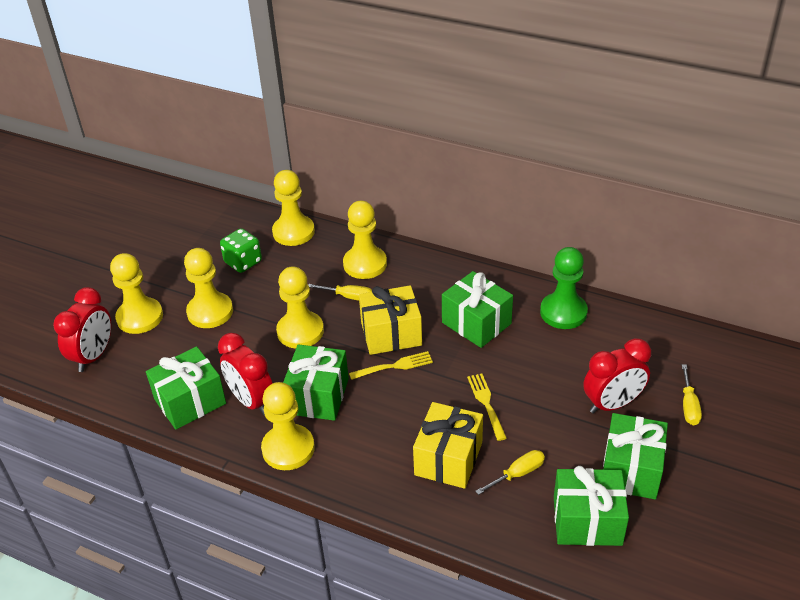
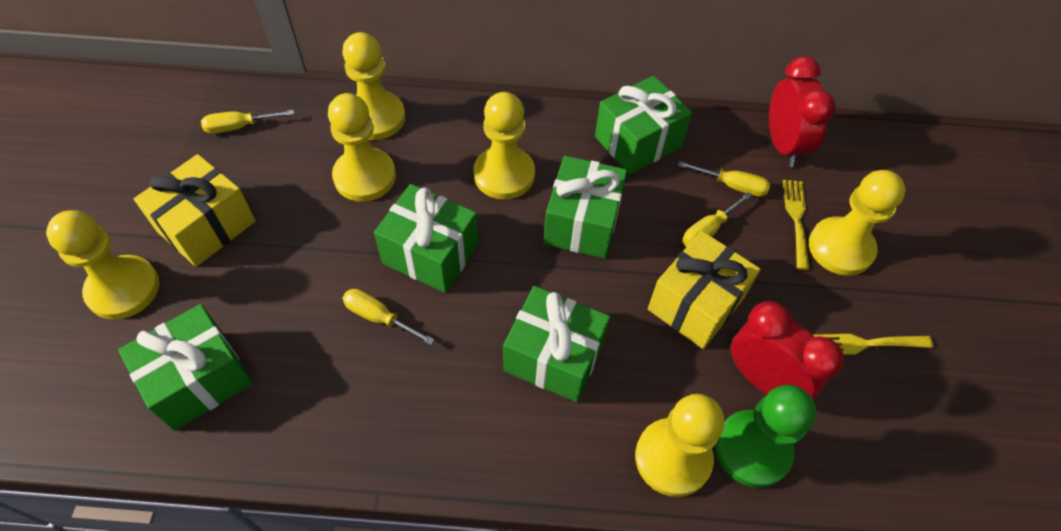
green dice: 1 -> 0
red clock: 3 -> 2
yellow screwdriver: 3 -> 4

